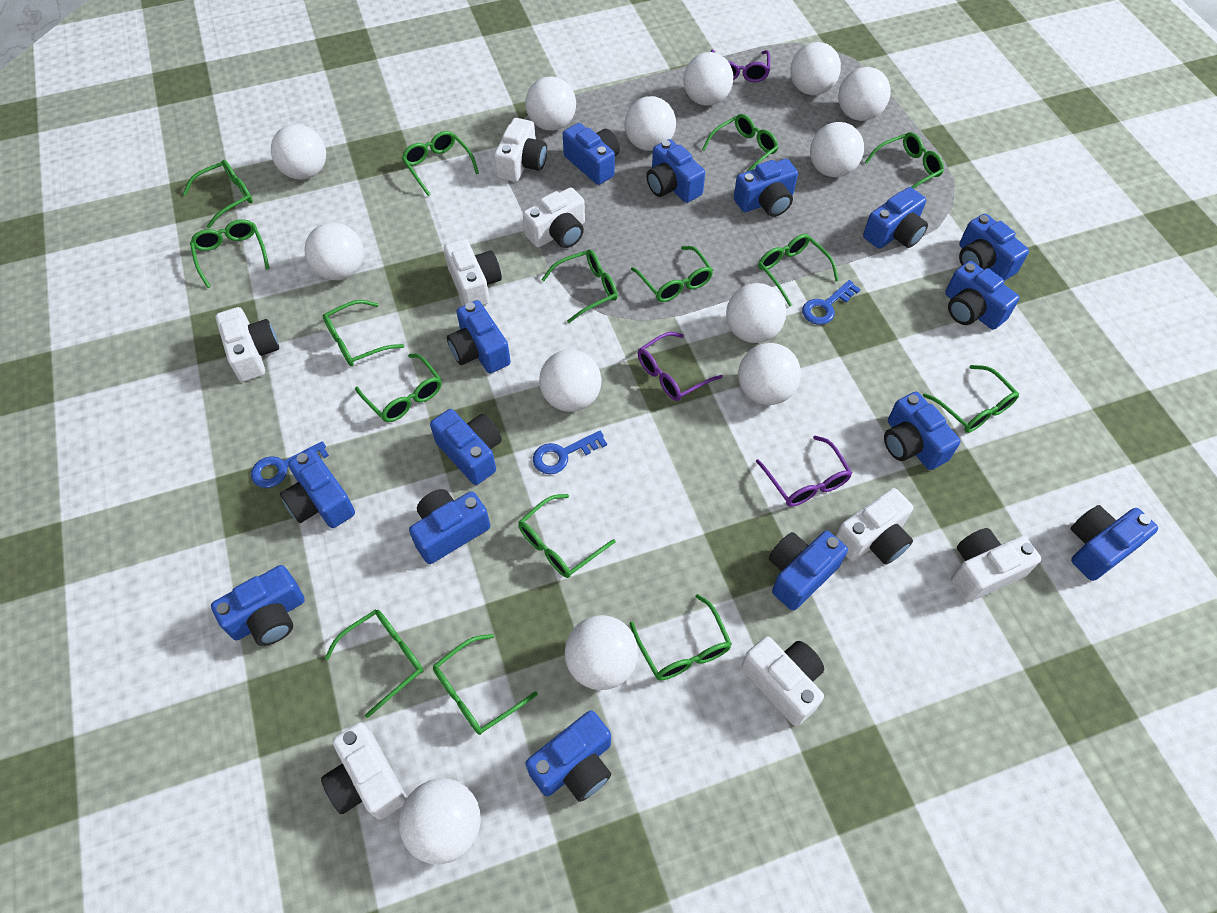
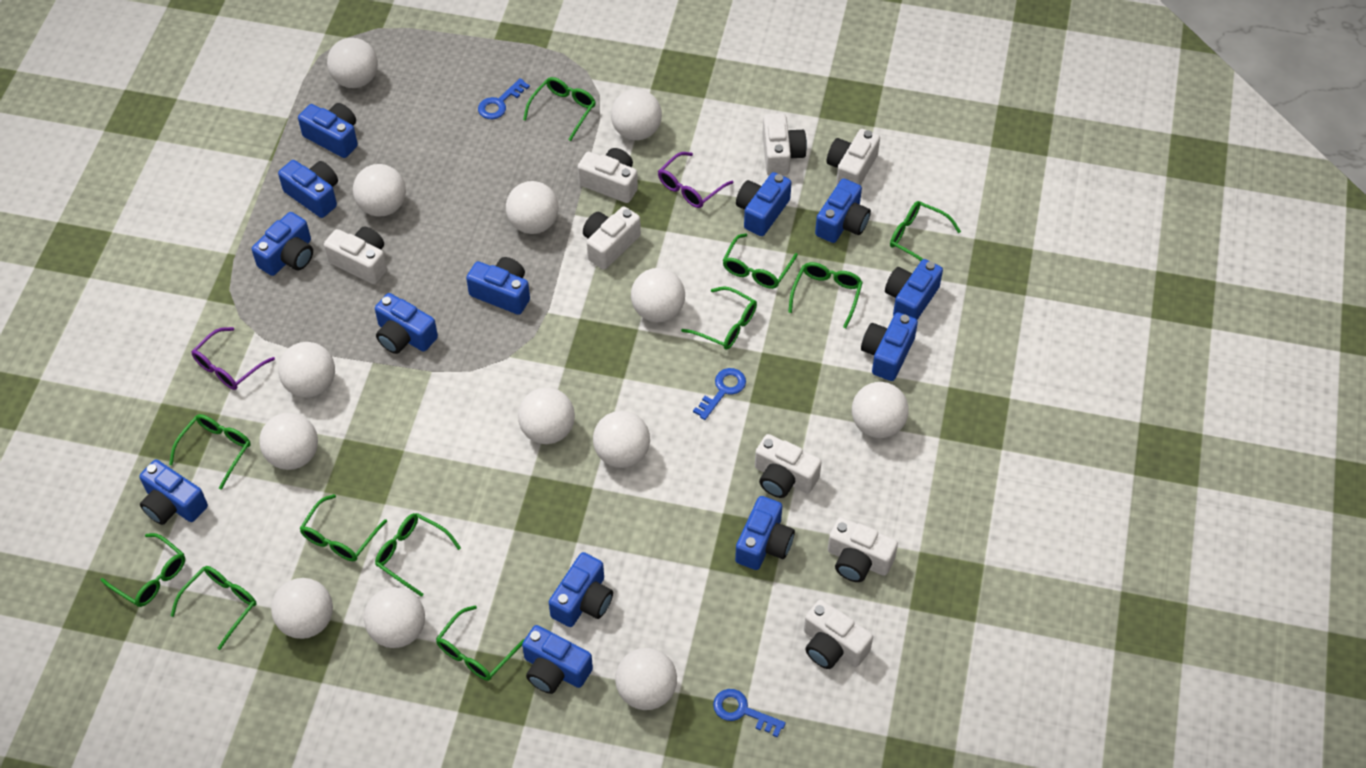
blue camera: 15 -> 13
green glasses: 15 -> 11
purple glasses: 3 -> 2

